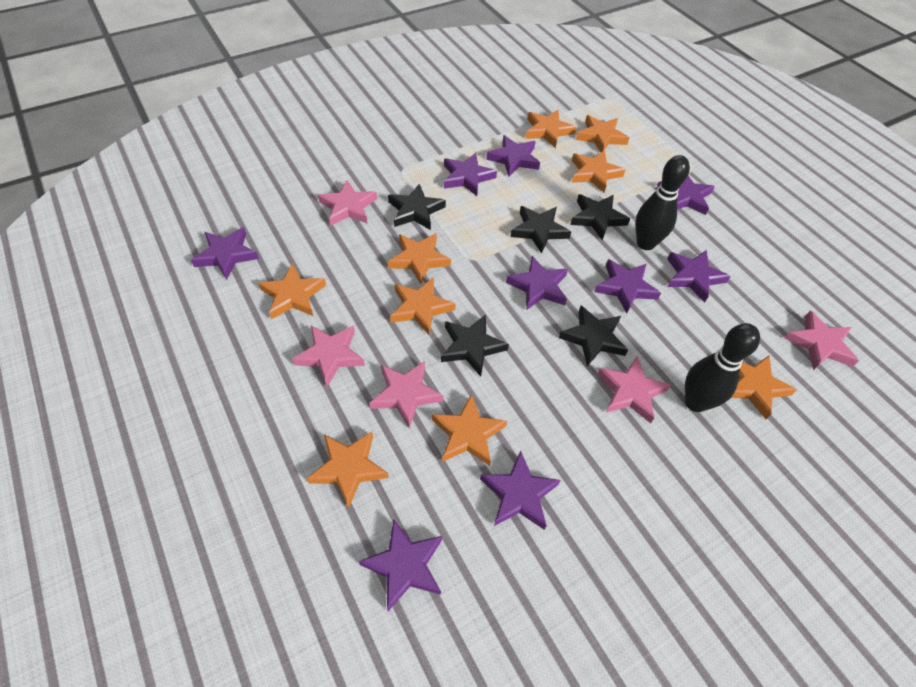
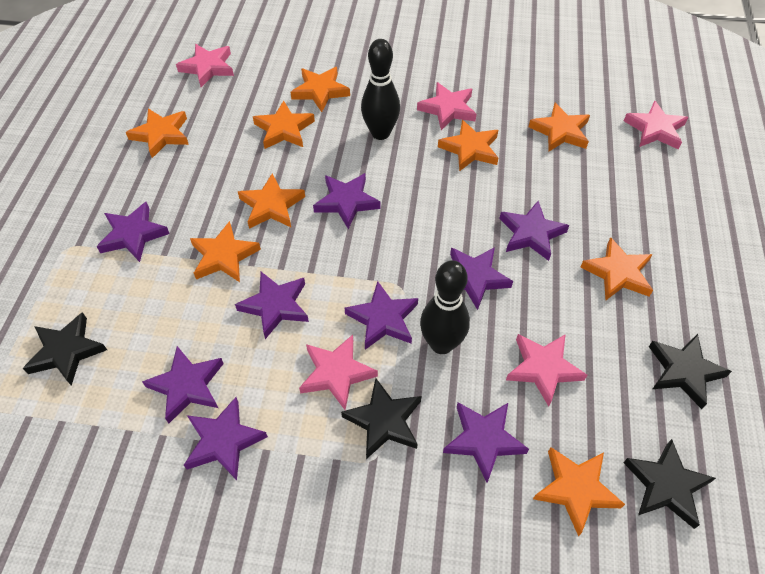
black star: 5 -> 4

